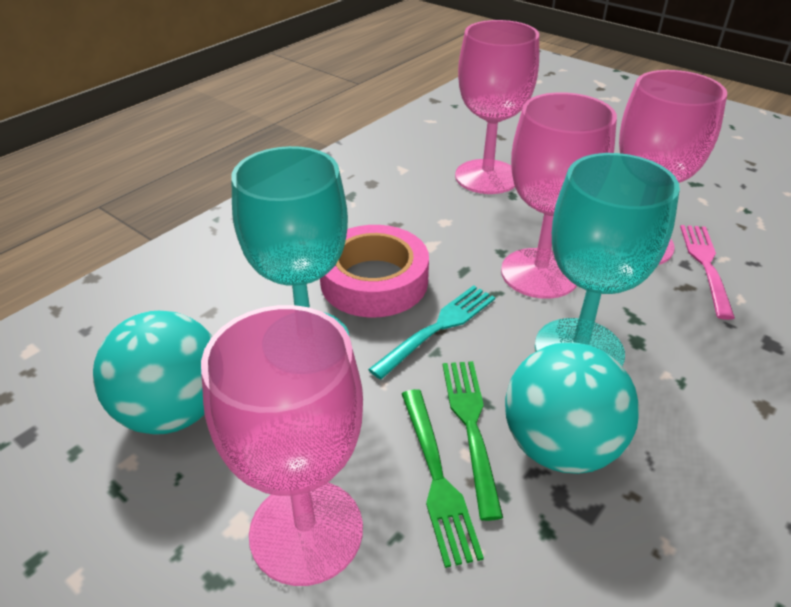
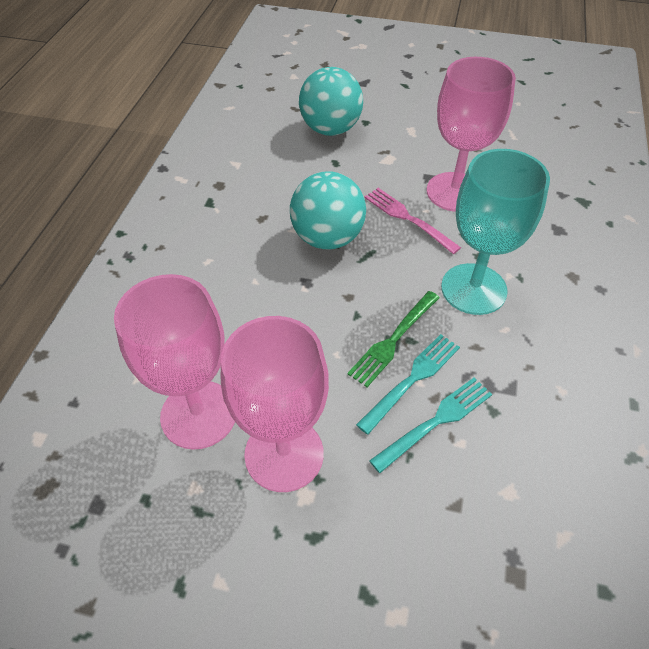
green fork: 2 -> 1
pink goblet: 4 -> 3
pink tape: 1 -> 0
turquoise fork: 1 -> 2
turquoise goblet: 2 -> 1

